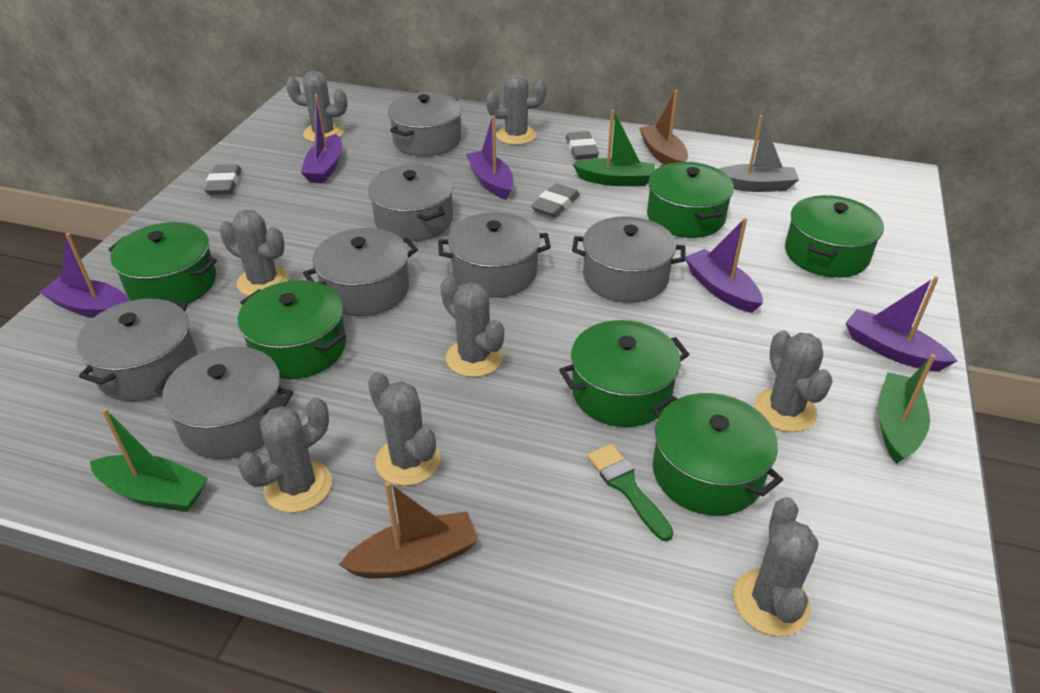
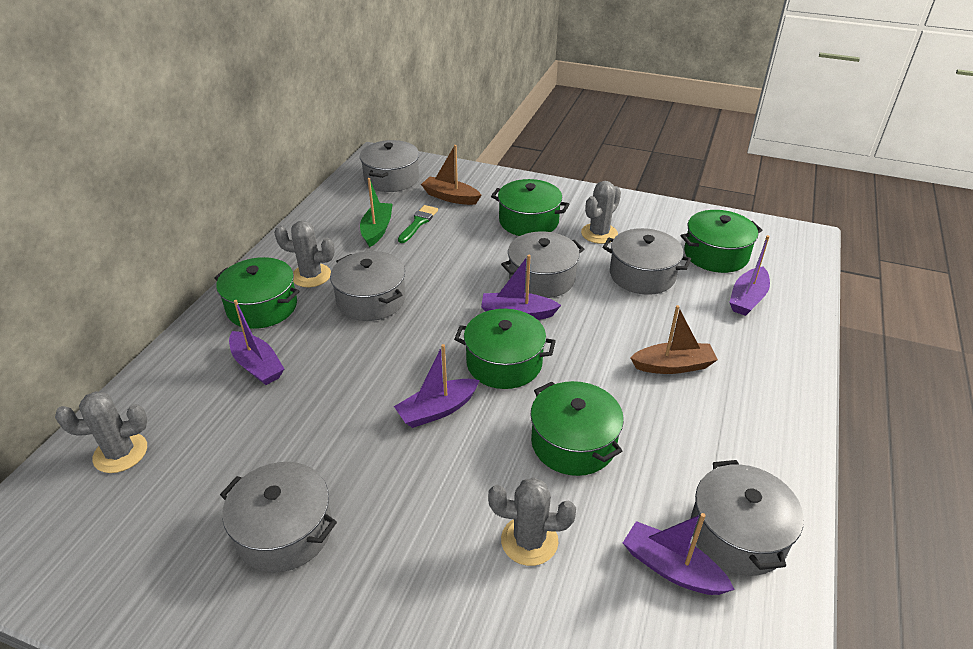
green boat: 3 -> 1
green pot: 6 -> 5
grey boat: 1 -> 0
grey cactus: 8 -> 4
grey eraser: 3 -> 0
grey pot: 7 -> 6

